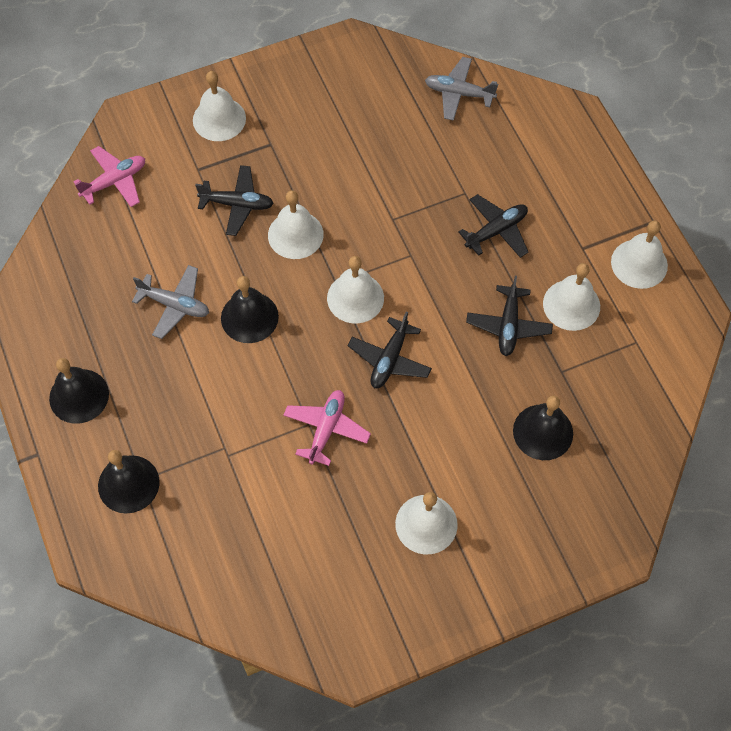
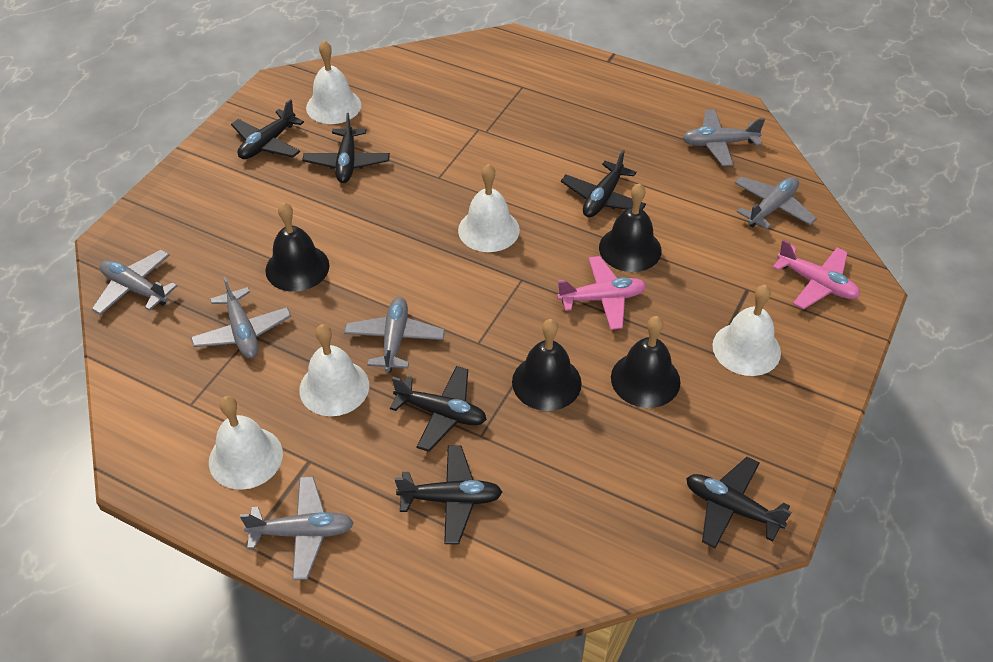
black plane: 4 -> 6
grey plane: 2 -> 6
white bell: 6 -> 5

